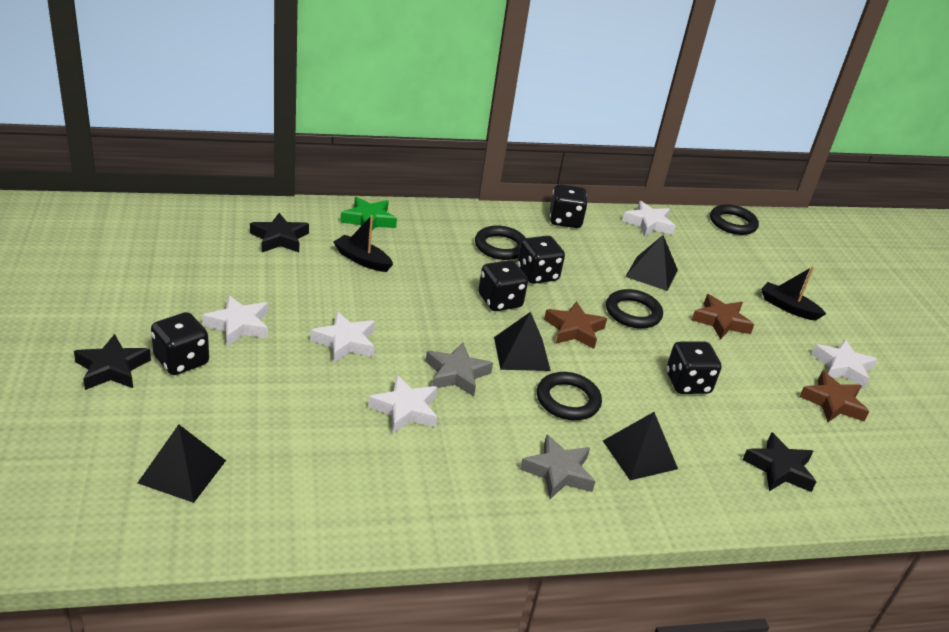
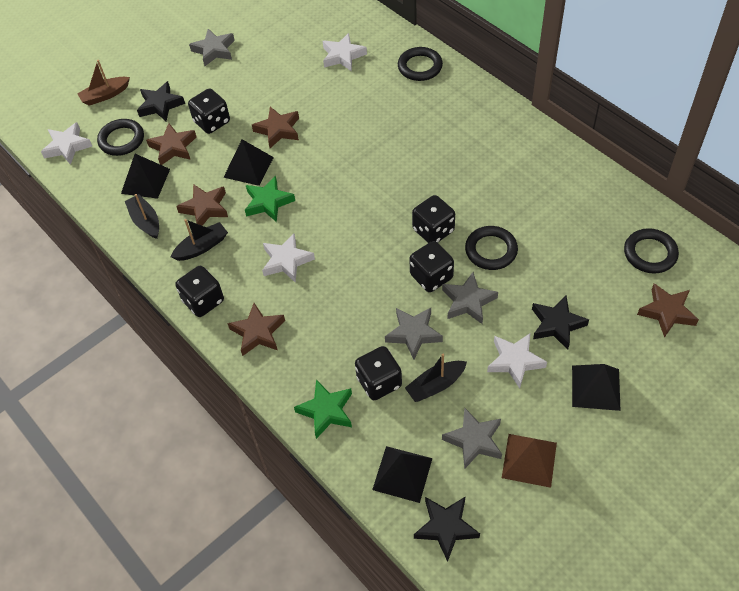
black boat: 2 -> 3
brown boat: 0 -> 1
brown pyramid: 0 -> 1
brown star: 3 -> 5
green star: 1 -> 2
grey star: 2 -> 4
white star: 5 -> 4

